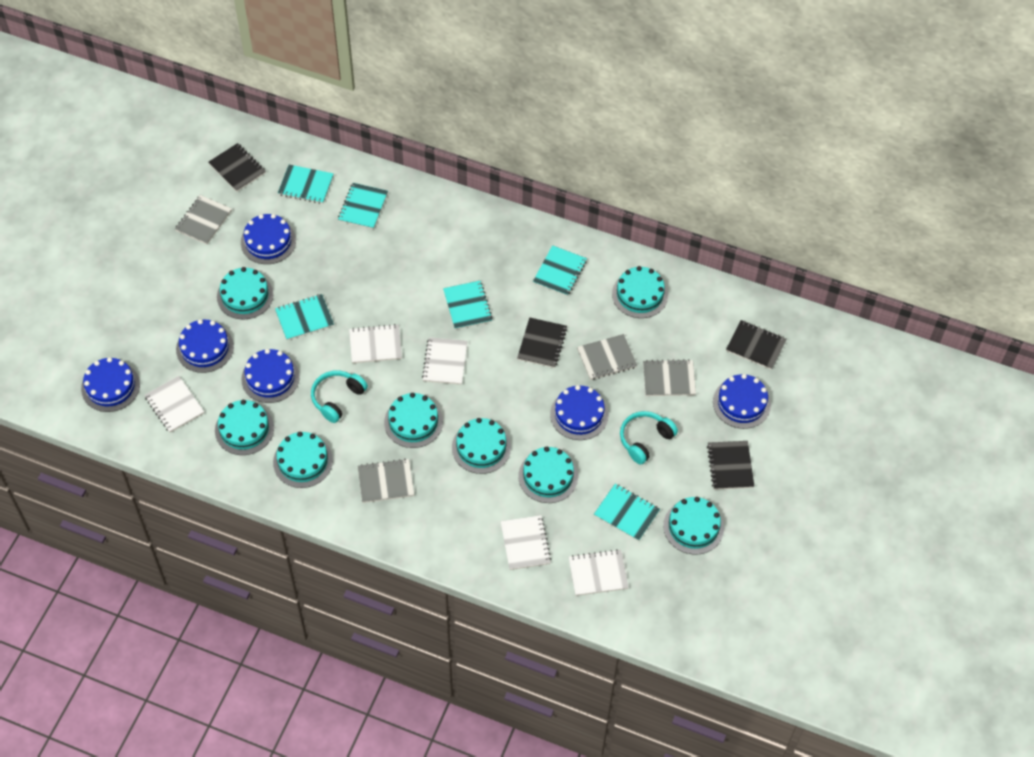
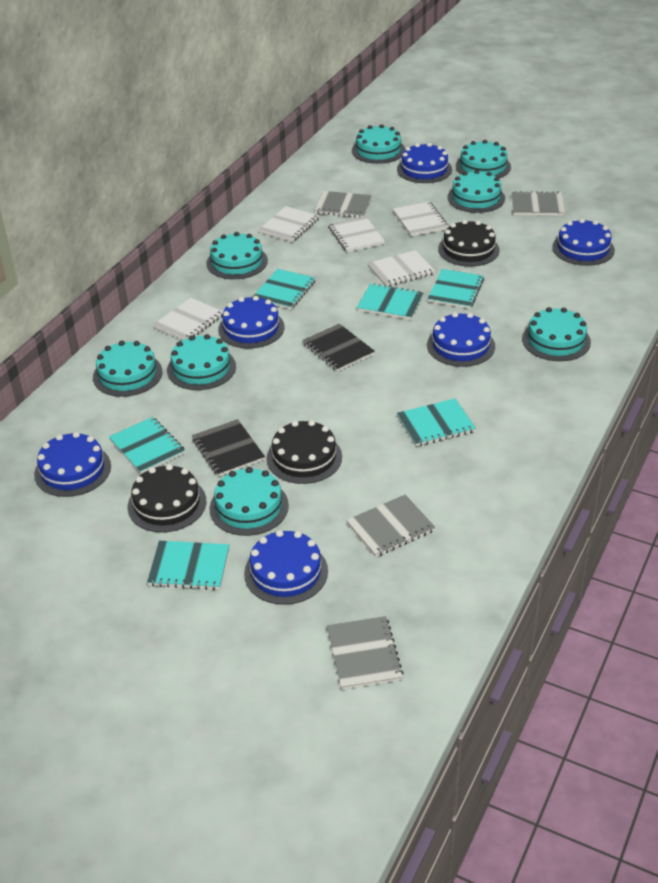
black cake: 0 -> 3
black notebook: 4 -> 2
turquoise headphones: 2 -> 0

